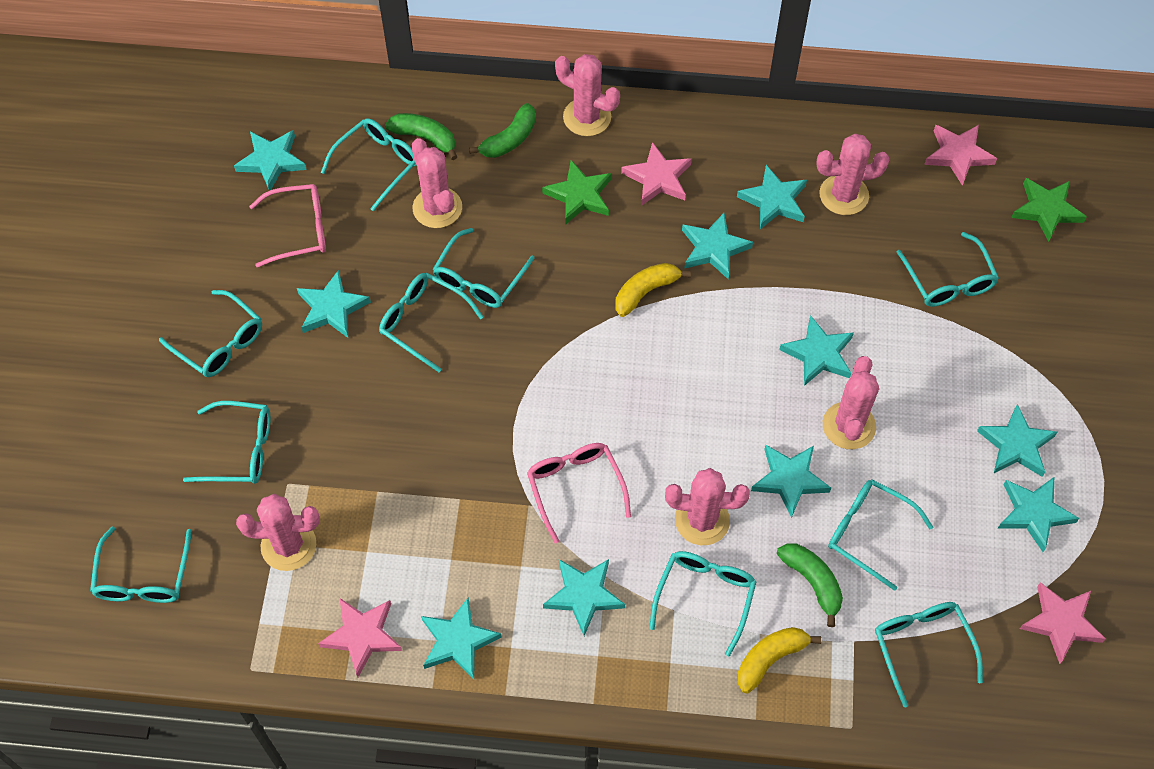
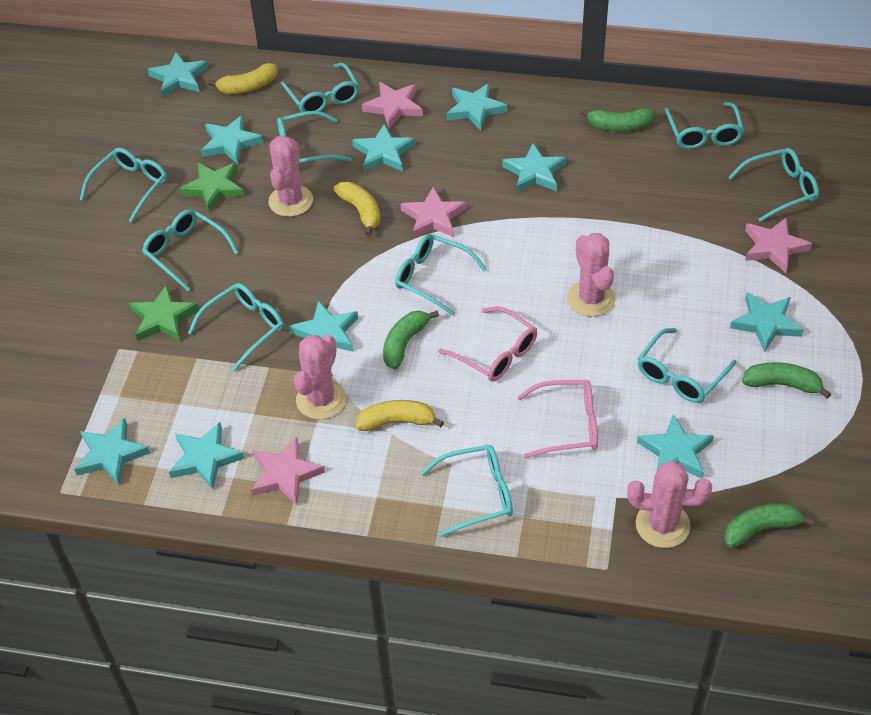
green banana: 3 -> 4
pink cactus: 6 -> 4
yellow banana: 2 -> 3

